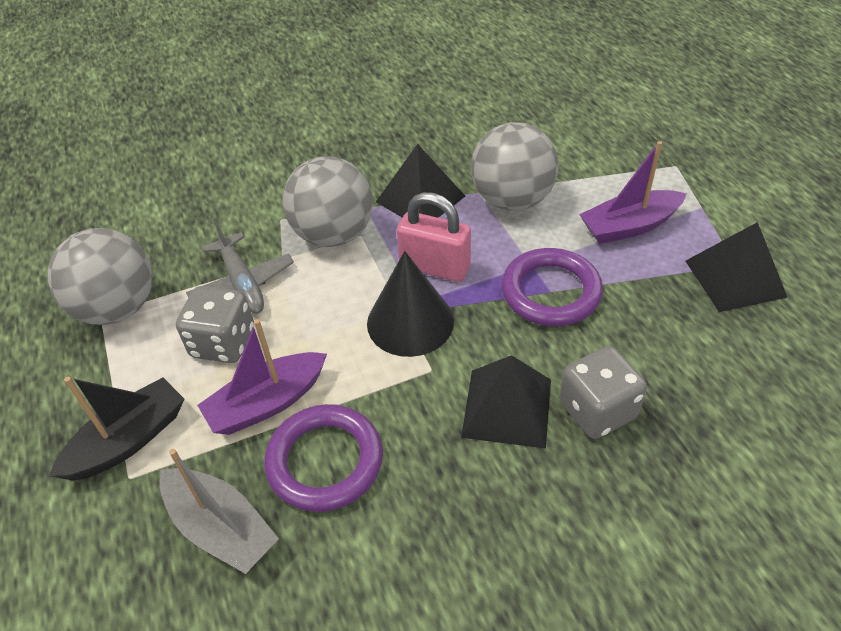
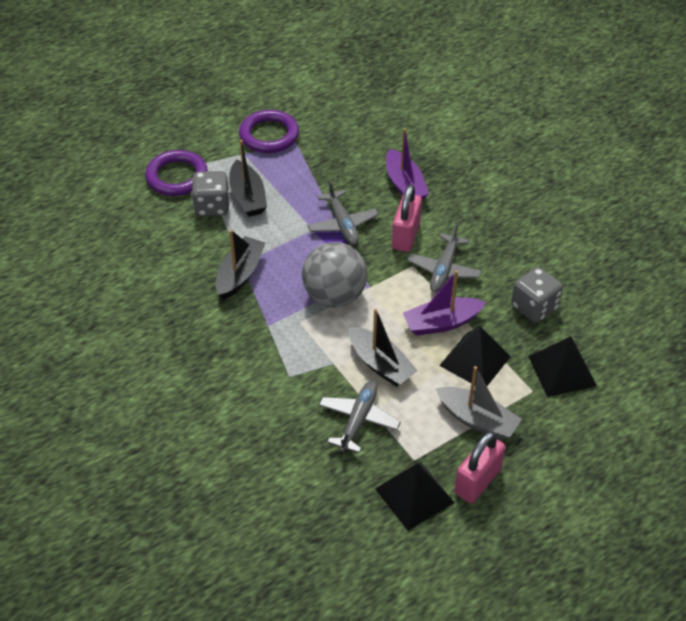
black boat: 1 -> 3
black cone: 1 -> 0
grey ball: 3 -> 1
grey plane: 1 -> 3
pink padlock: 1 -> 2

